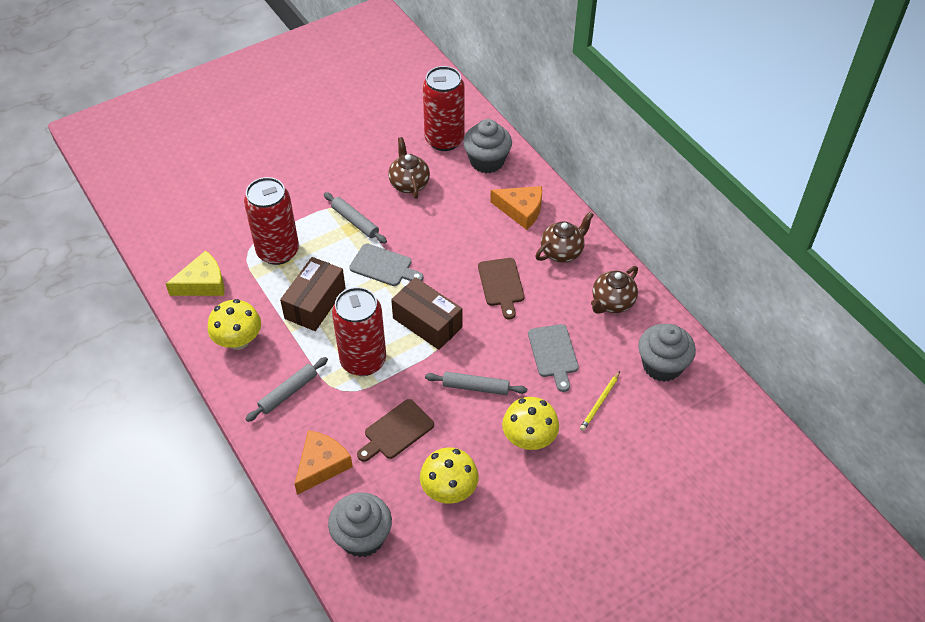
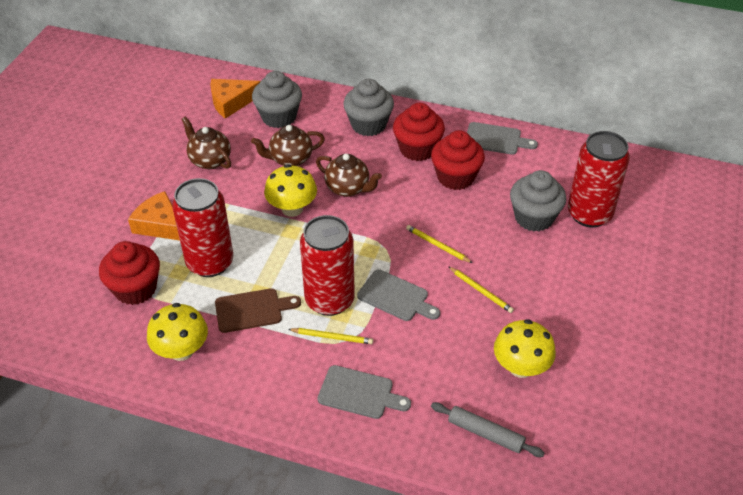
brown box: 2 -> 0
brown cutting board: 2 -> 1
grey cutting board: 2 -> 3
grey rolling pin: 3 -> 1
red cupcake: 0 -> 3
yellow cheese: 1 -> 0
yellow pencil: 1 -> 3

